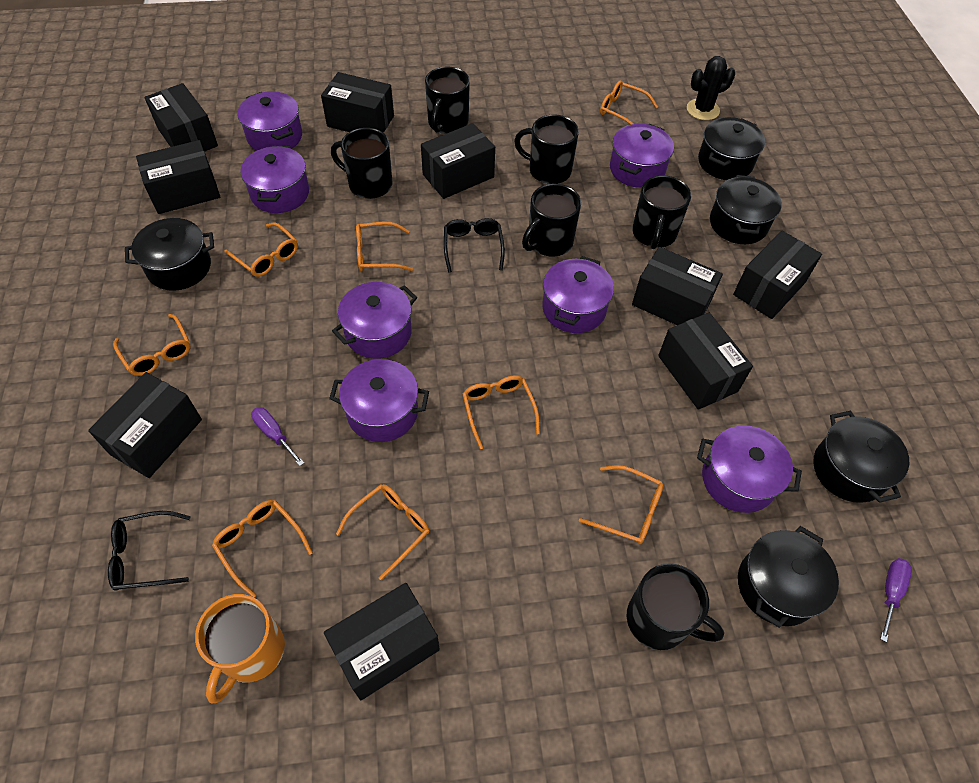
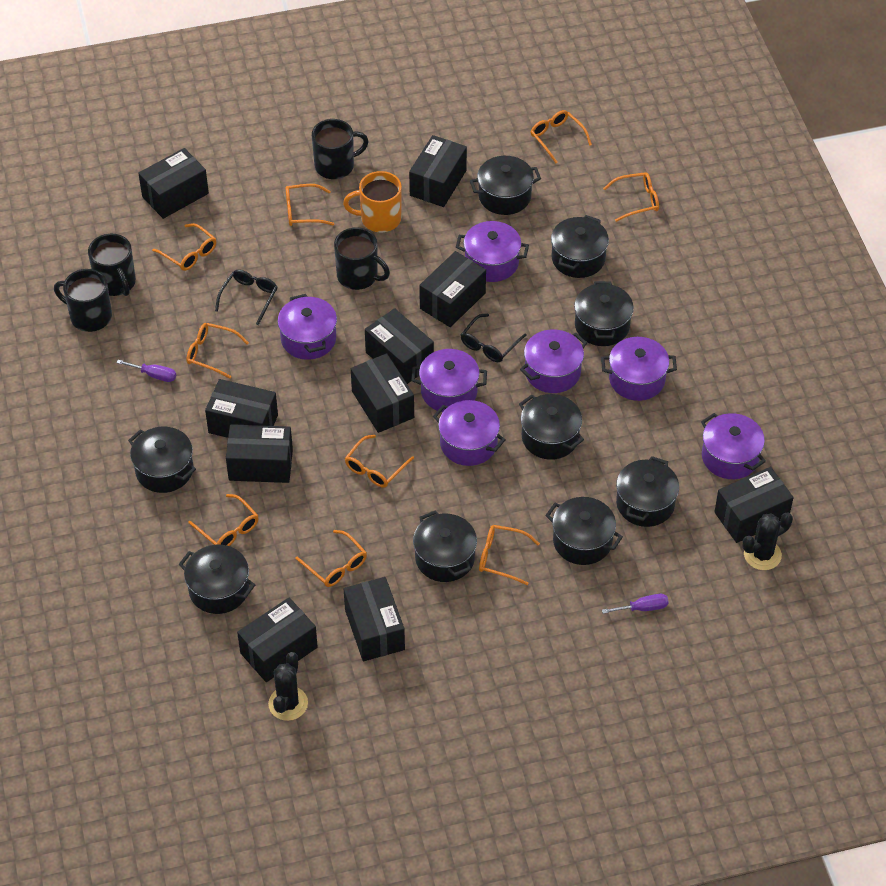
black box: 9 -> 10
black cactus: 1 -> 2
black mug: 6 -> 4
black pot: 5 -> 9
orange glasses: 8 -> 9

